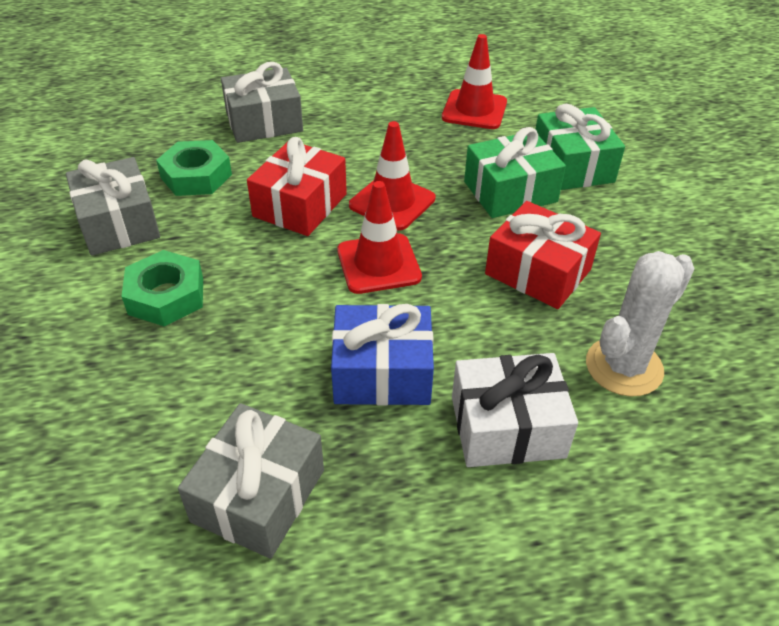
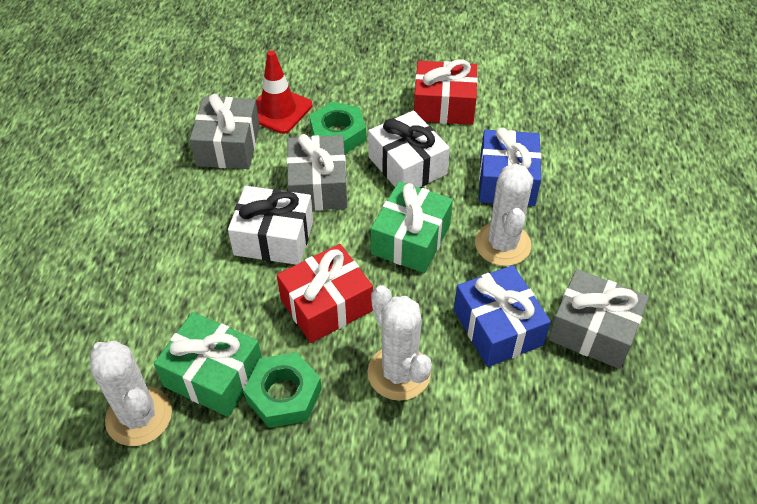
blue gift: 1 -> 2
red traffic cone: 3 -> 1
white cactus: 1 -> 3
white gift: 1 -> 2

